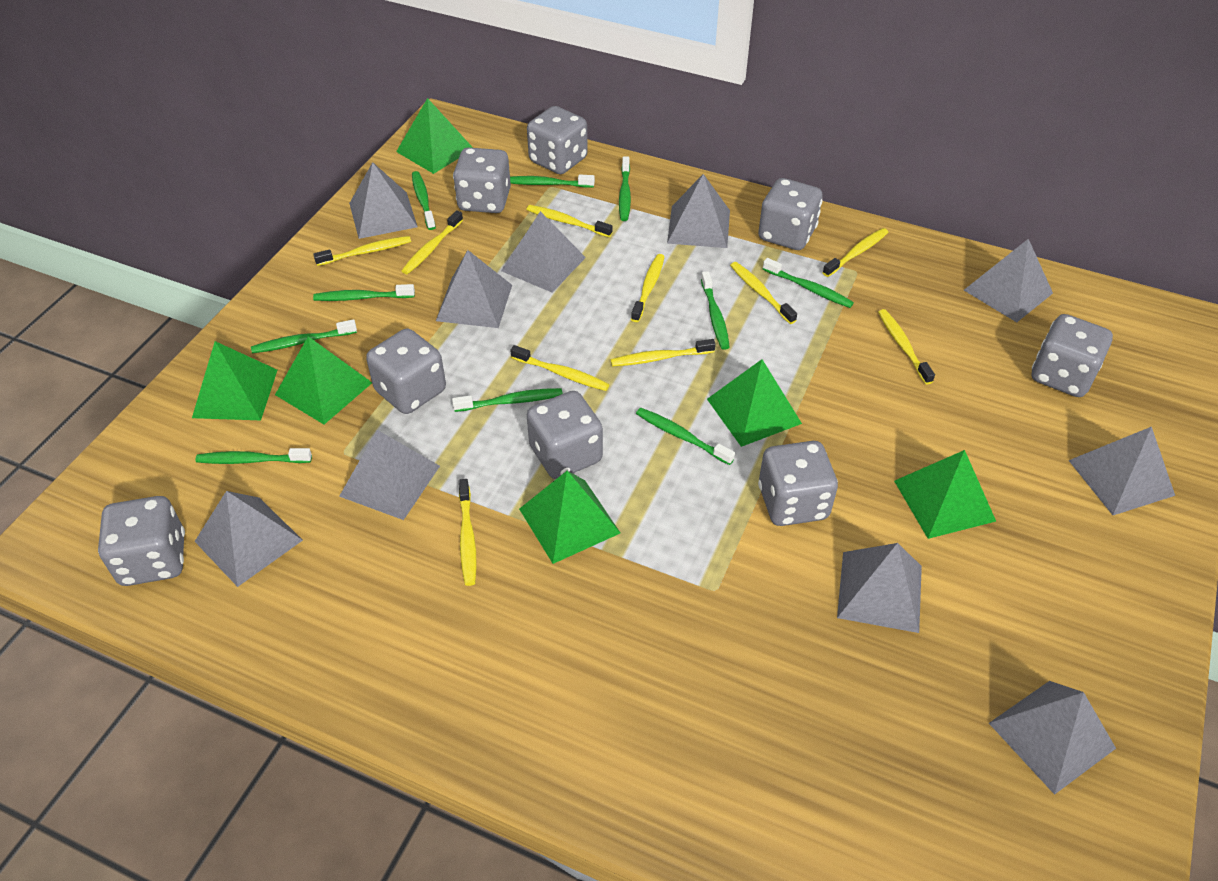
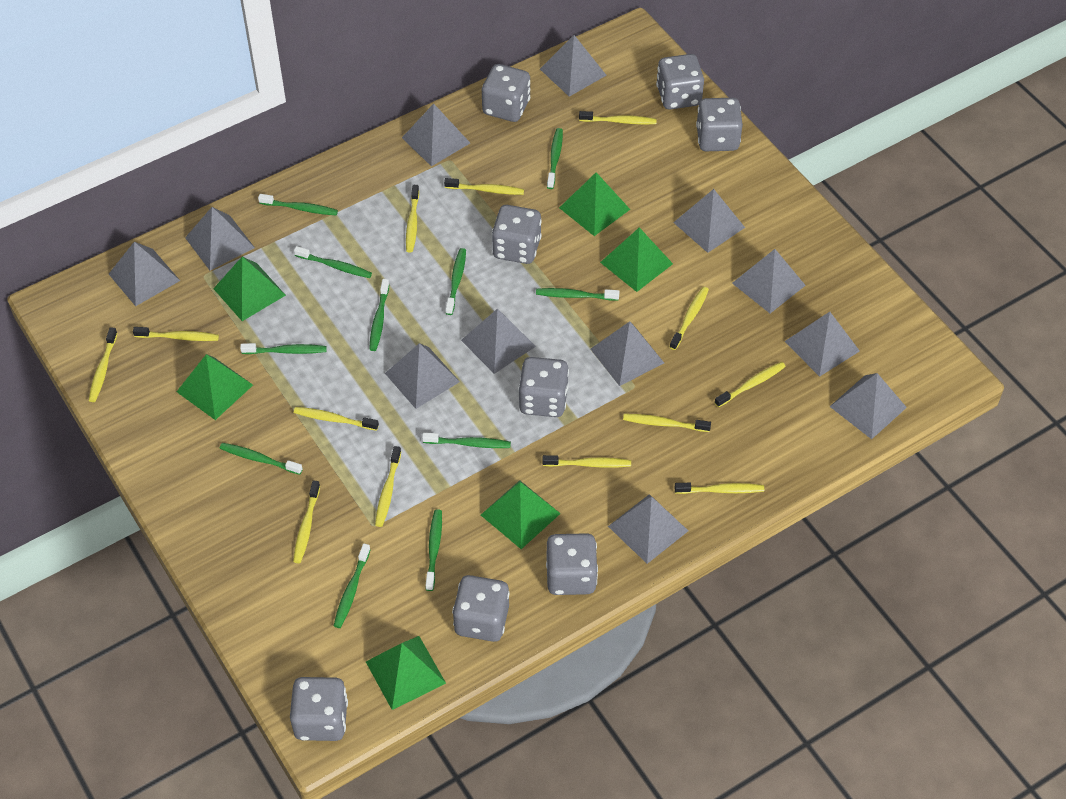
green toothbrush: 10 -> 11
grey pyramid: 10 -> 12
yellow toothbrush: 10 -> 13

